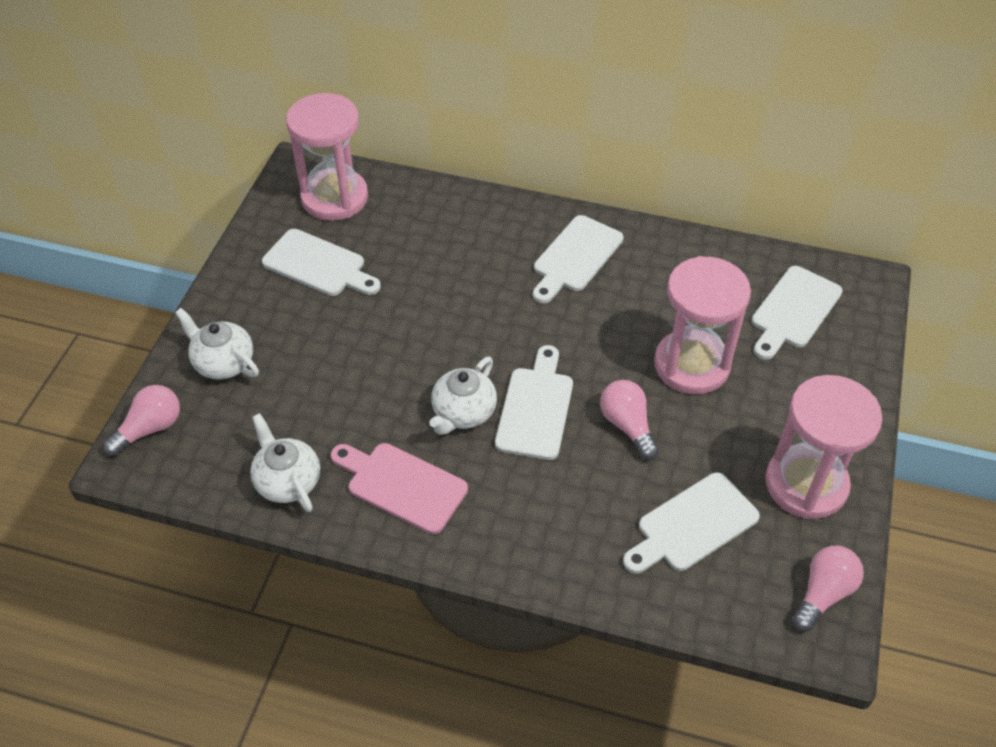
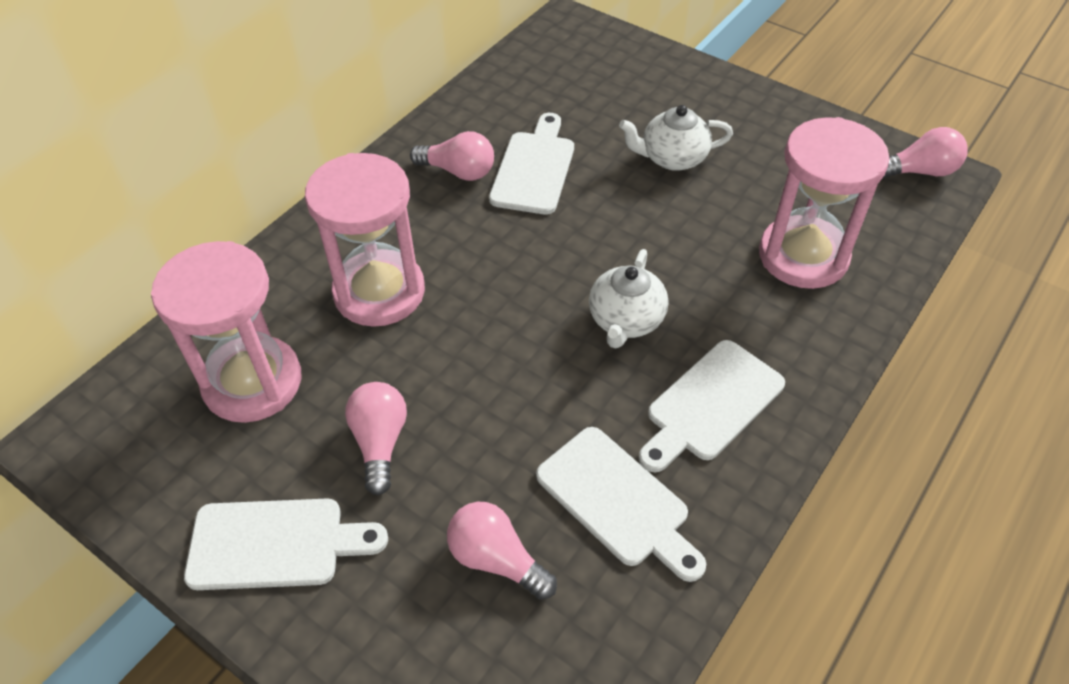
pink cutting board: 1 -> 0
pink light bulb: 3 -> 4
white cutting board: 5 -> 4
white teapot: 3 -> 2

